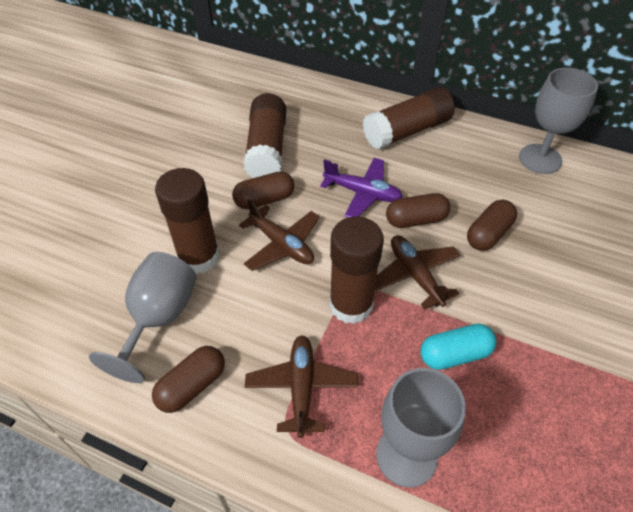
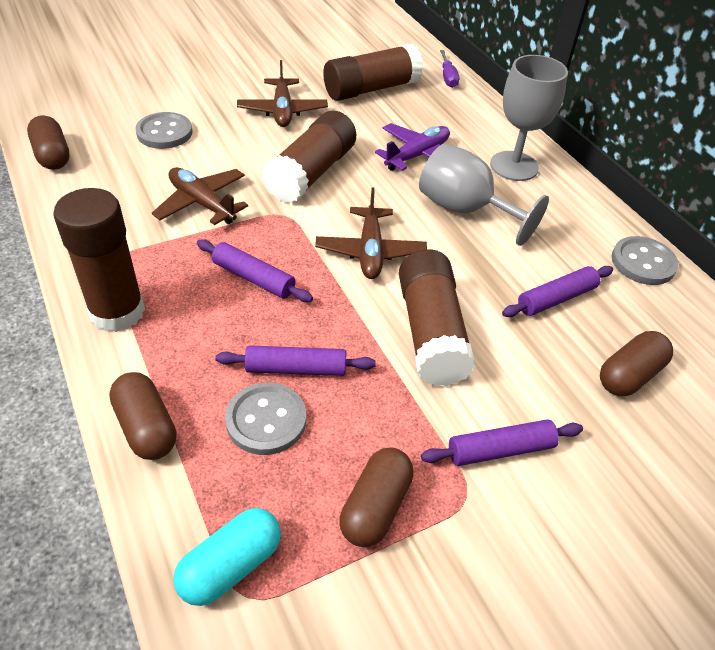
grey button: 0 -> 3
grey goblet: 3 -> 2
purple rolling pin: 0 -> 4
purple screwdriver: 0 -> 1

